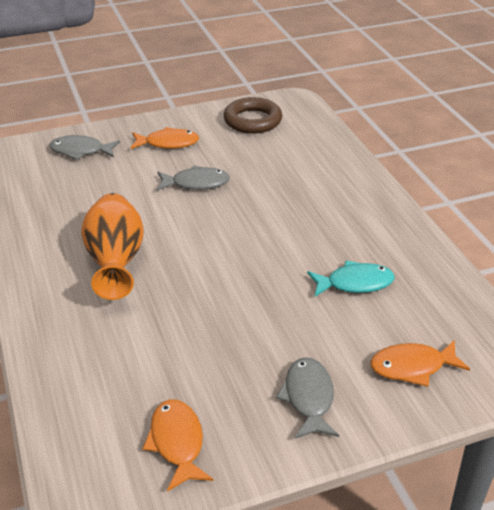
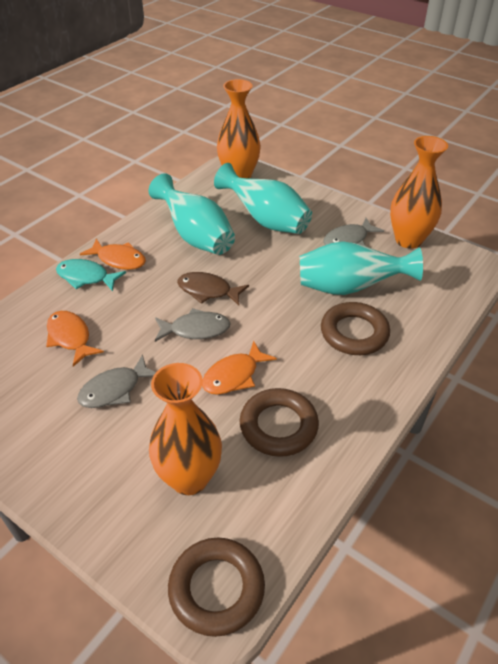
brown fish: 0 -> 1
brown ring: 1 -> 3
orange vase: 1 -> 3
turquoise vase: 0 -> 3

